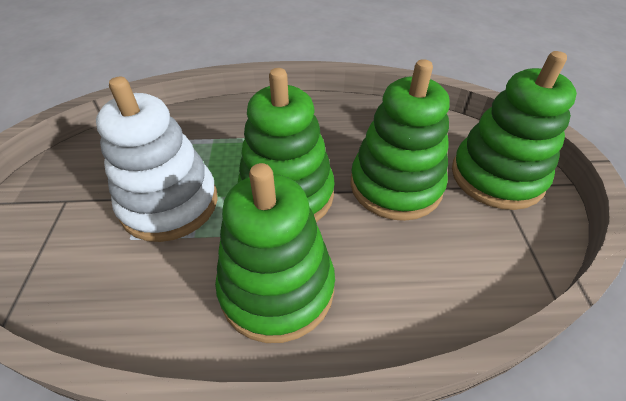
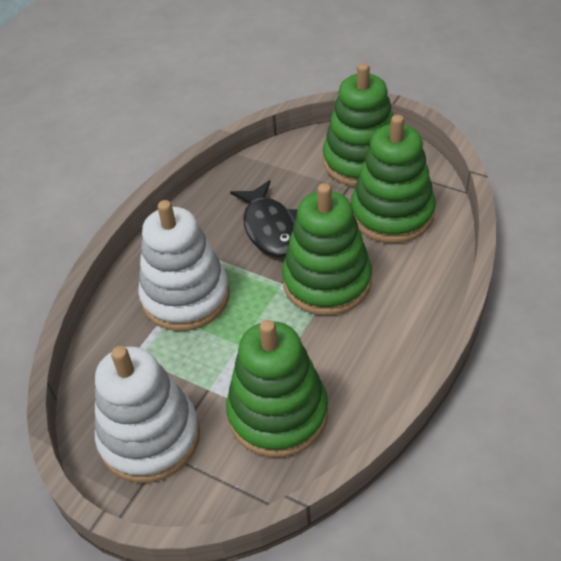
black fish: 0 -> 1
white stacking toy: 1 -> 2

